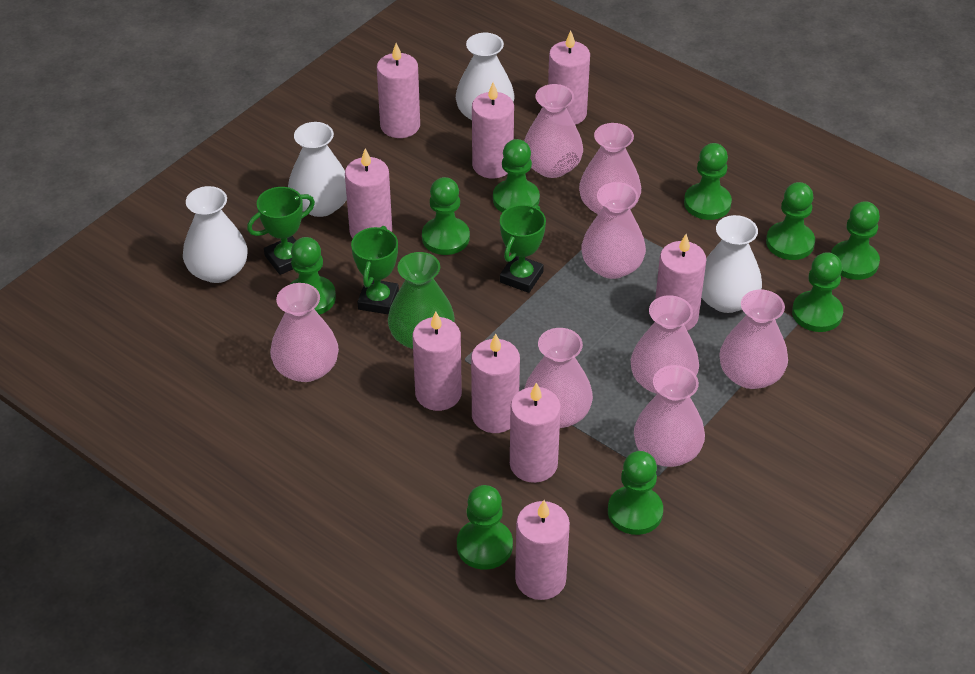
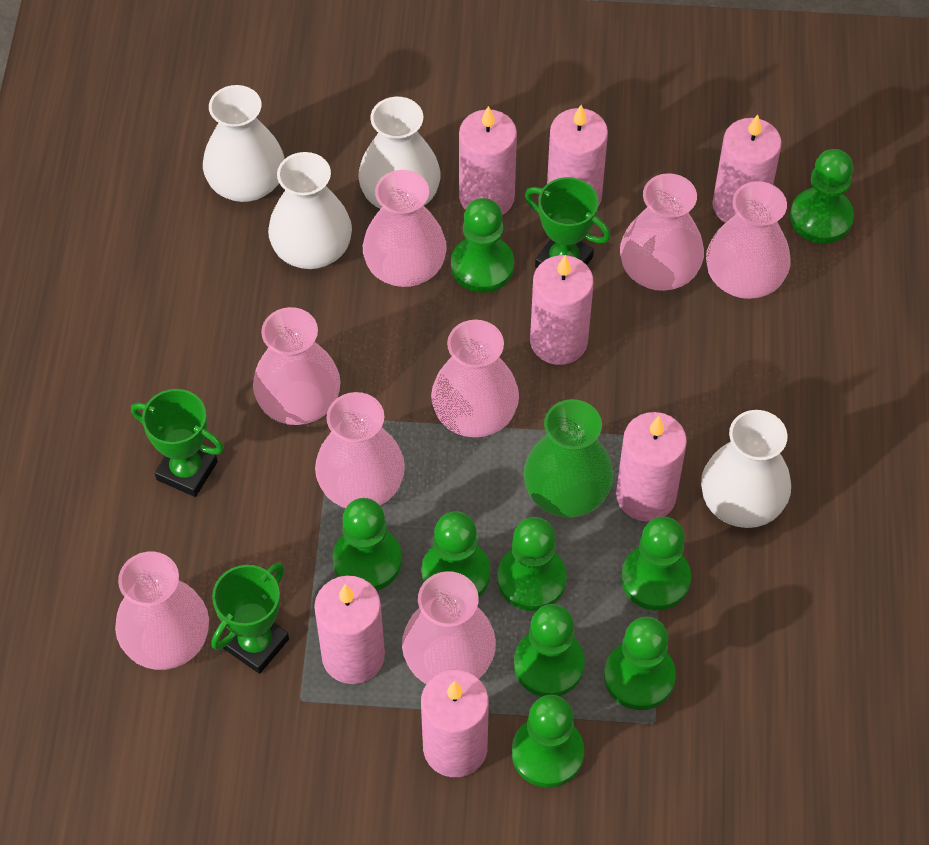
pink candle: 9 -> 7

